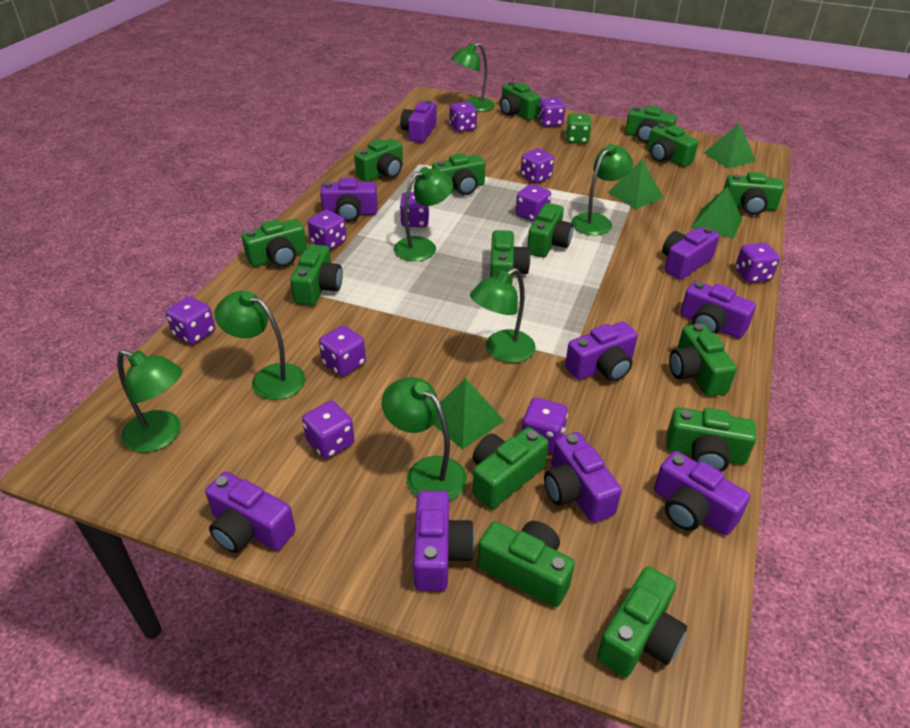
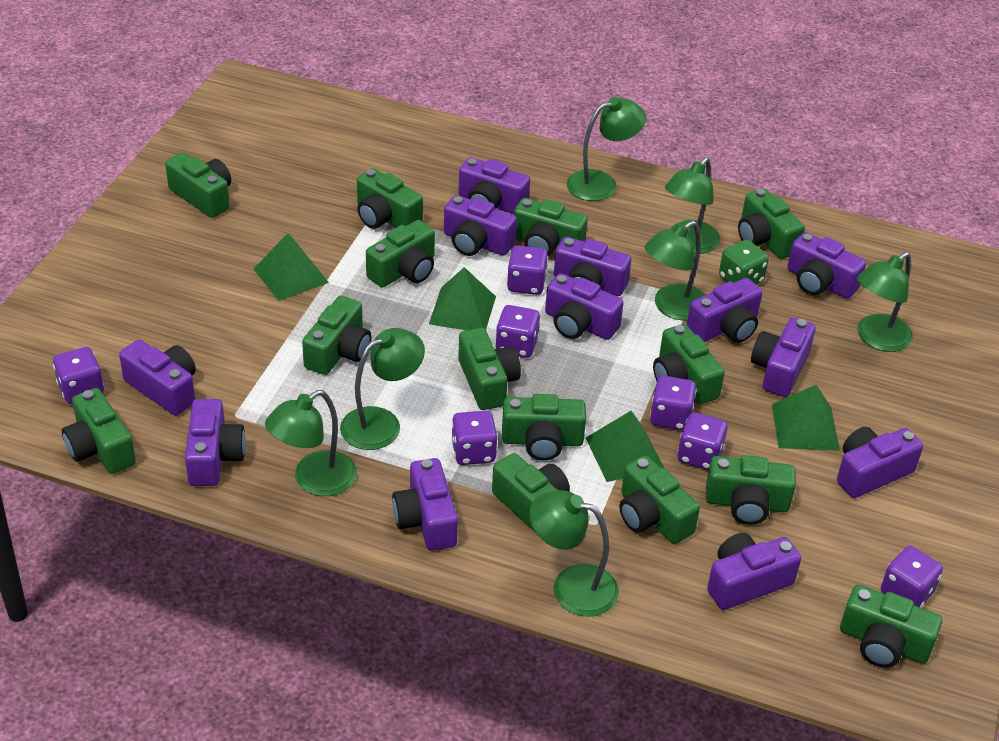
green camera: 15 -> 14
purple camera: 9 -> 12
purple dice: 11 -> 7

